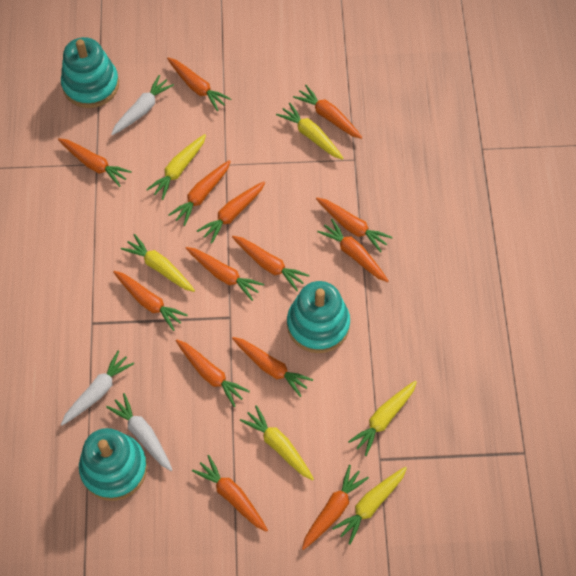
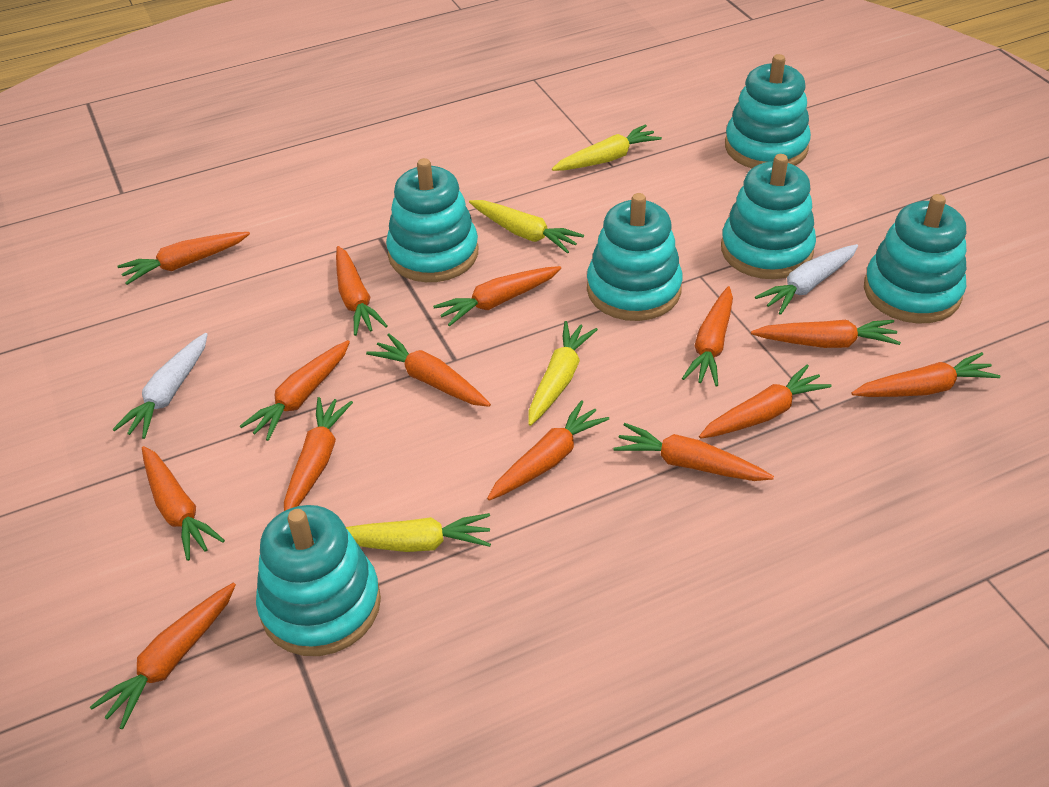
turquoise stacking toy: 3 -> 6
white carrot: 3 -> 2
yellow carrot: 6 -> 4

